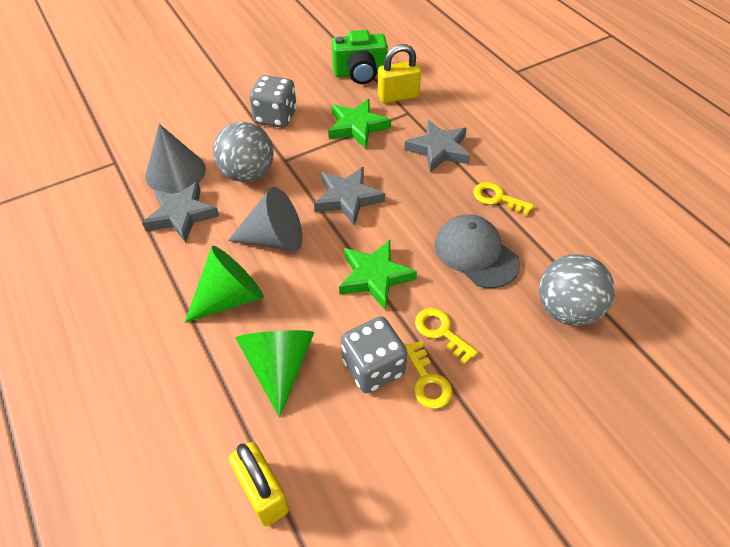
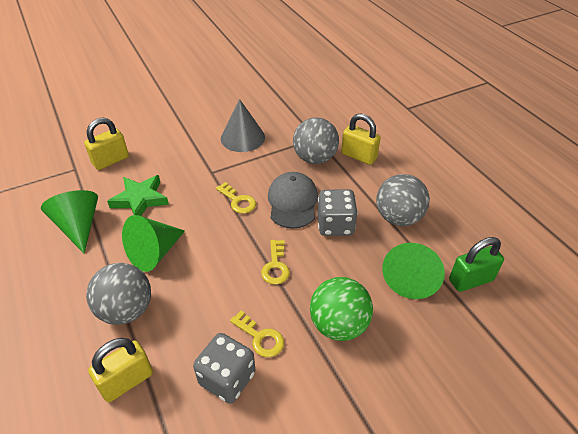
green ball: 0 -> 1
green camera: 1 -> 0
green cone: 2 -> 3
green padlock: 0 -> 1
green star: 2 -> 1
grey ball: 2 -> 3
grey cone: 2 -> 1
grey star: 3 -> 0
yellow padlock: 2 -> 3

